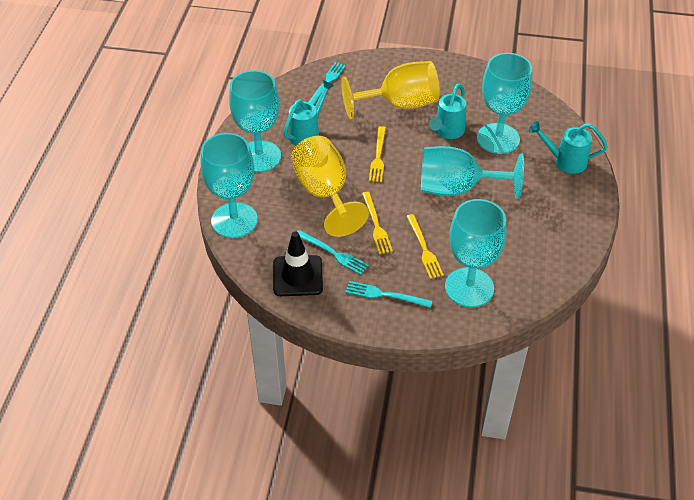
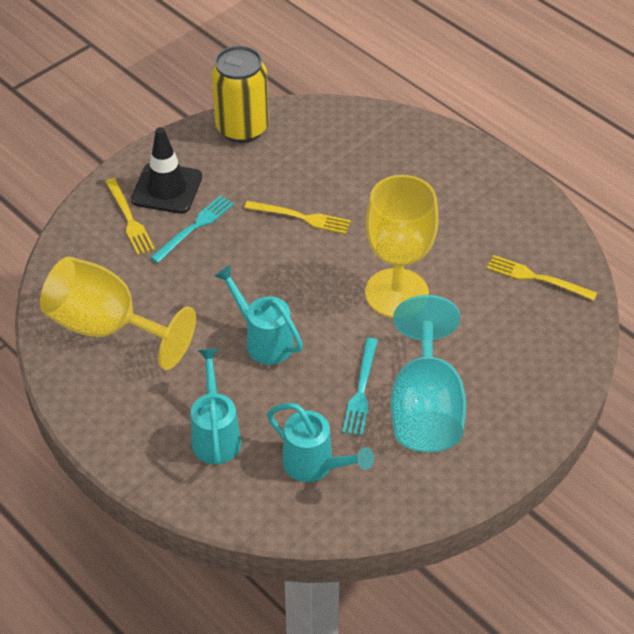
turquoise fork: 3 -> 2
turquoise goblet: 5 -> 1
yellow can: 0 -> 1

